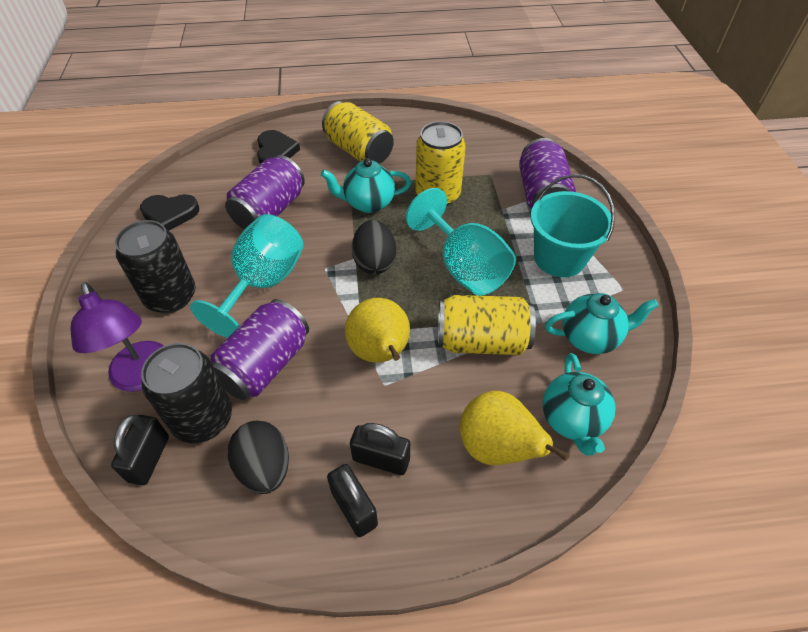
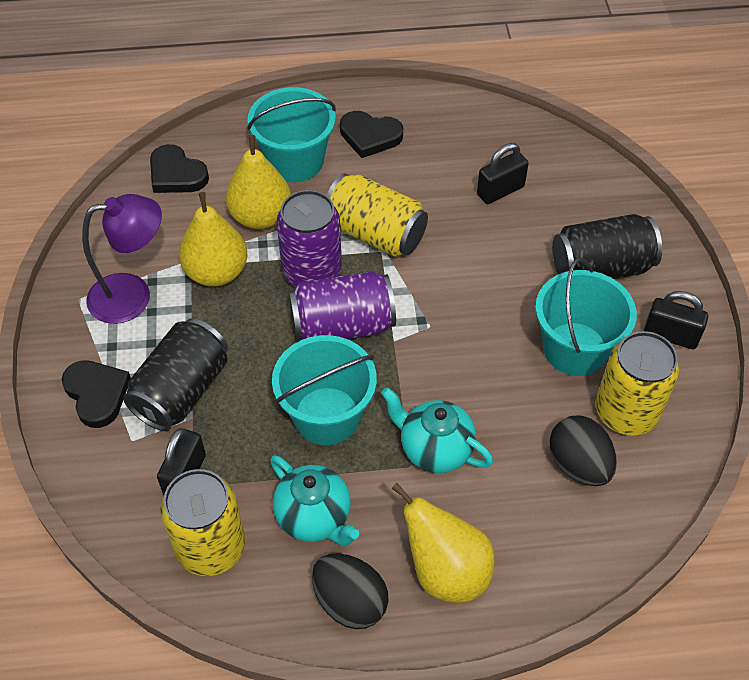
black heart: 2 -> 3
purple can: 3 -> 2
turquoise bucket: 1 -> 3
turquoise goblet: 2 -> 0
turquoise teapot: 3 -> 2
yellow pear: 2 -> 3

